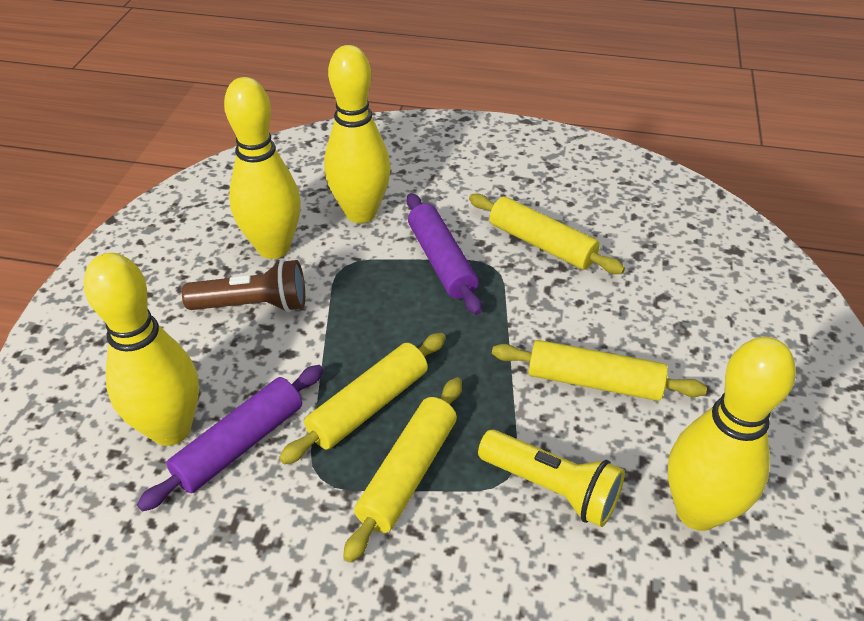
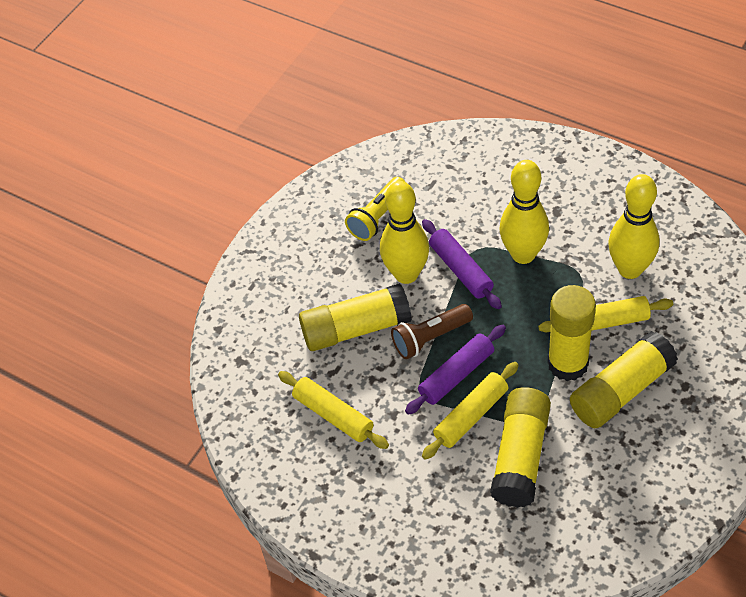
yellow bowling pin: 4 -> 3
yellow glue stick: 0 -> 4
yellow rolling pin: 4 -> 3

